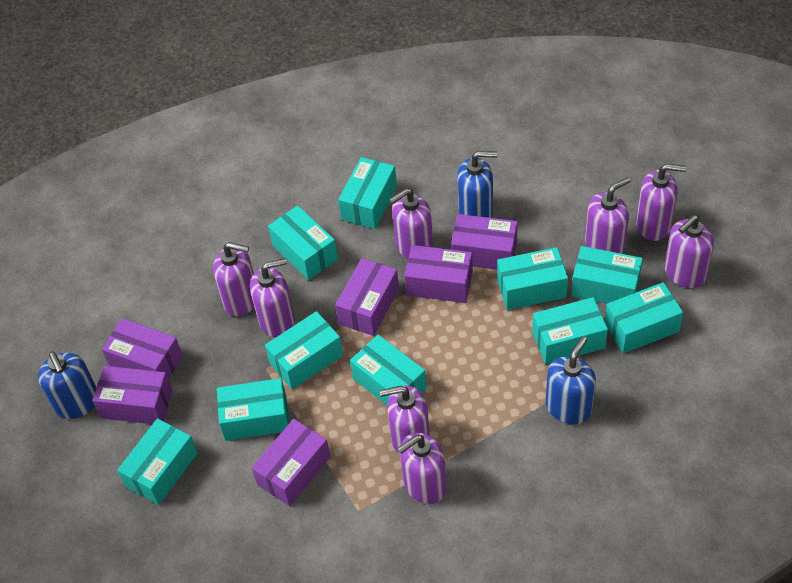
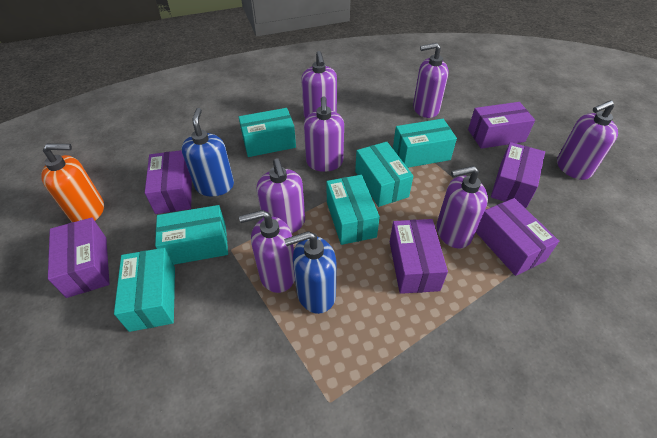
blue soap dispenser: 3 -> 2
orange soap dispenser: 0 -> 1
purple soap dispenser: 8 -> 7
turquoise box: 10 -> 6

